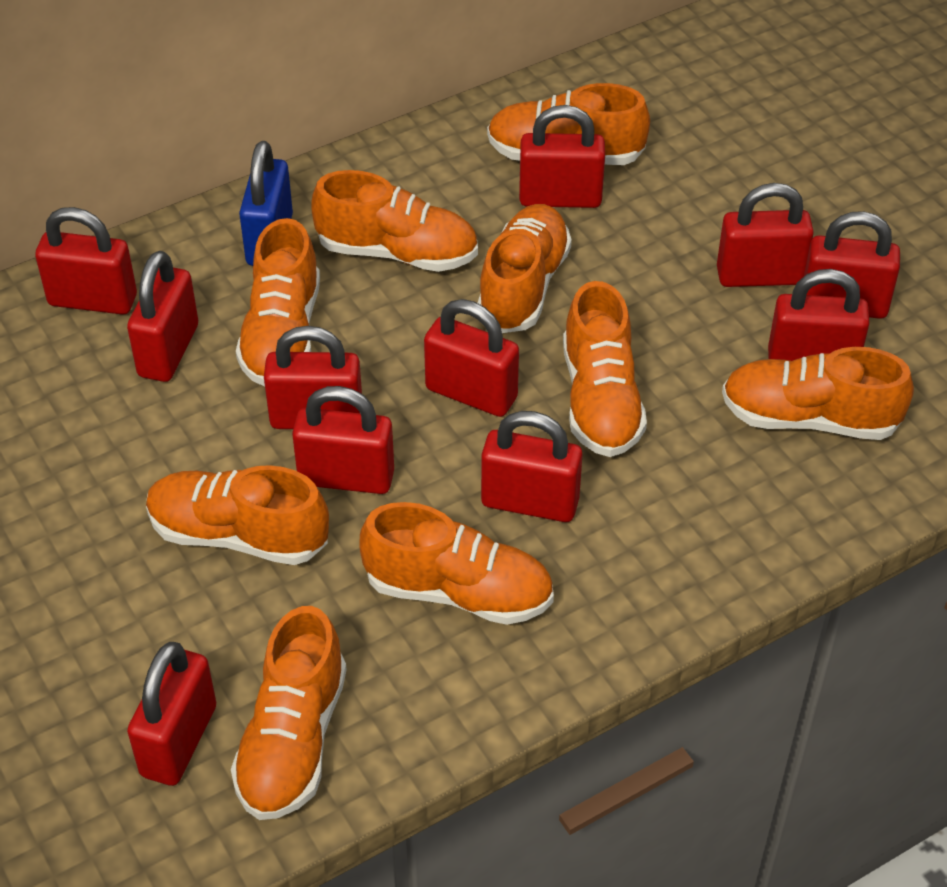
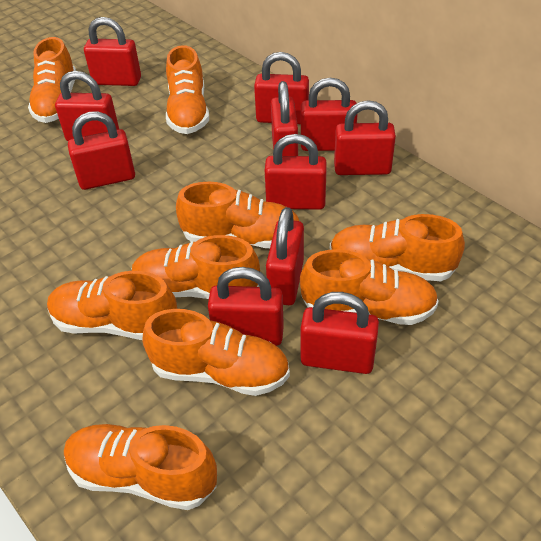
blue padlock: 1 -> 0

